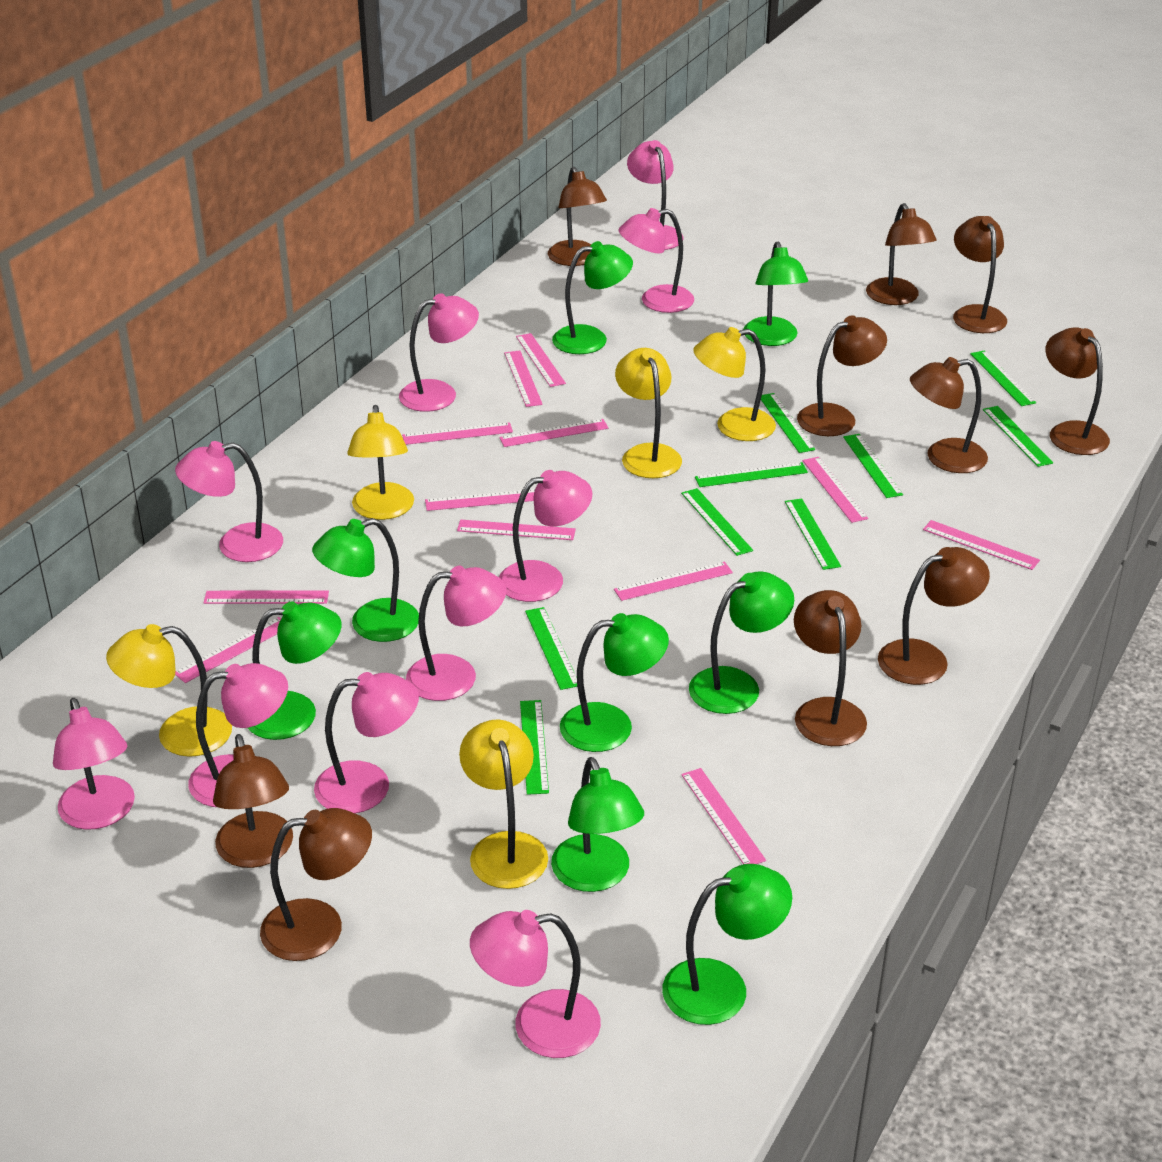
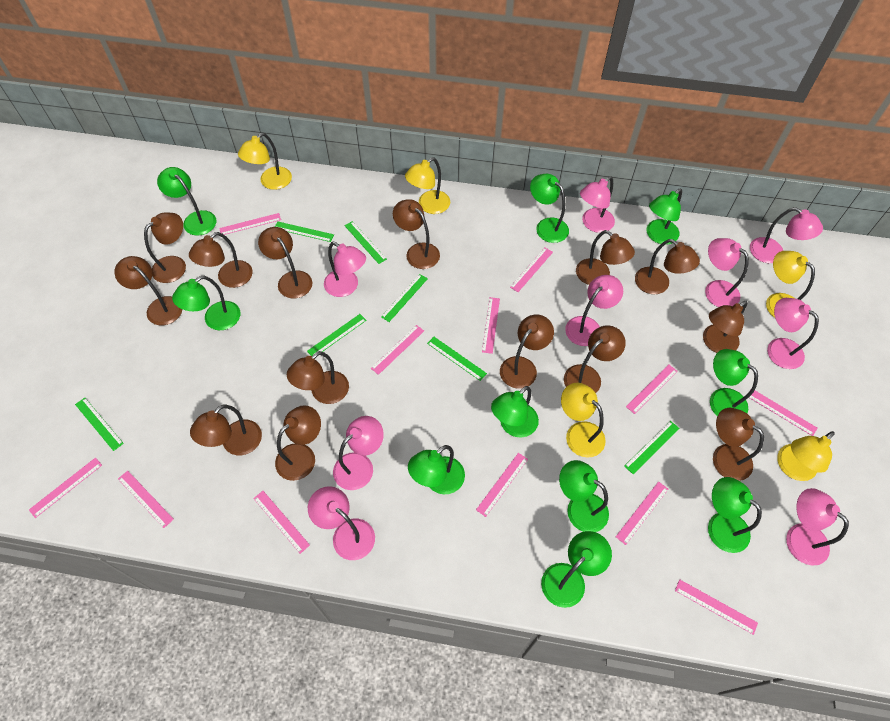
brown lamp: 10 -> 14
green lamp: 8 -> 10
green ruler: 9 -> 7
pink lamp: 10 -> 9

